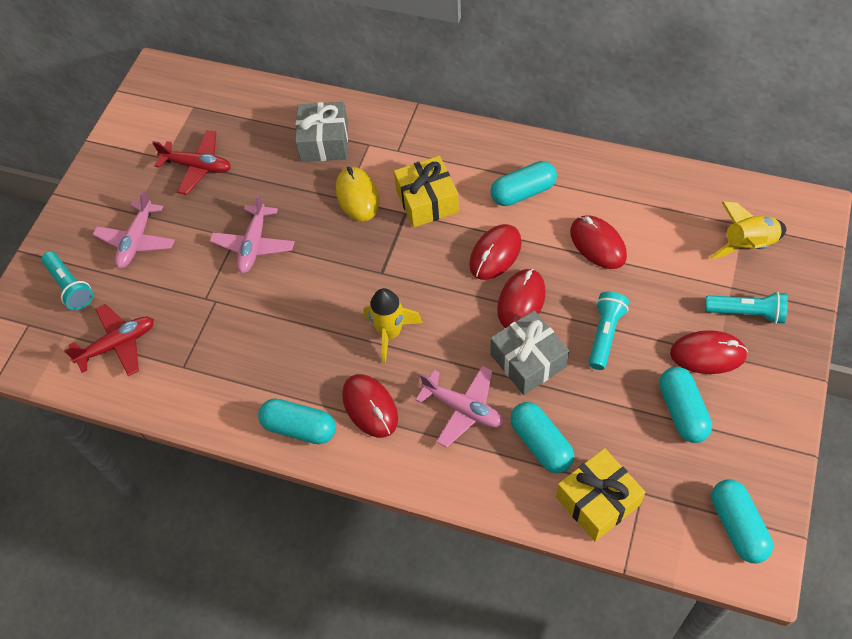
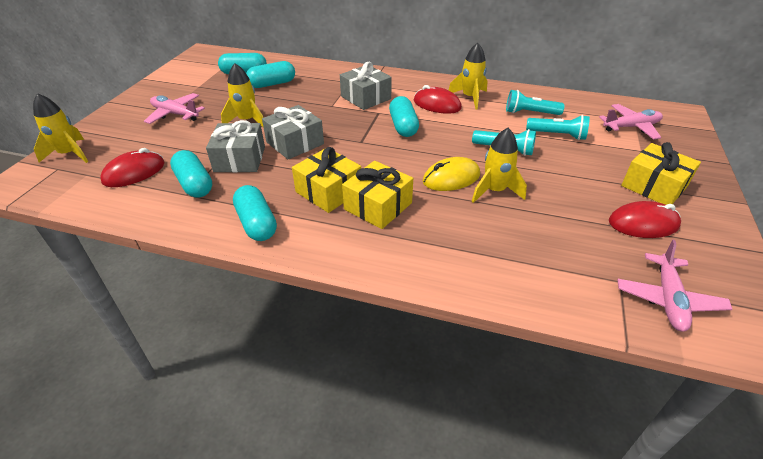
grey gift: 2 -> 3
red mouse: 5 -> 3
red plane: 2 -> 0
yellow gift: 2 -> 3
yellow rocket: 2 -> 4

